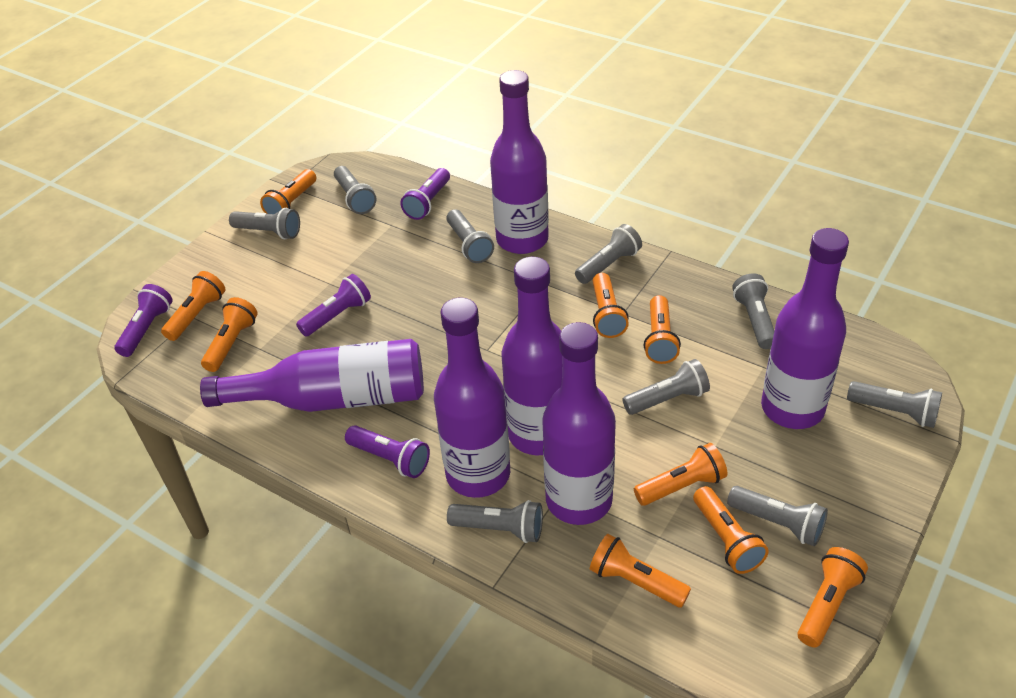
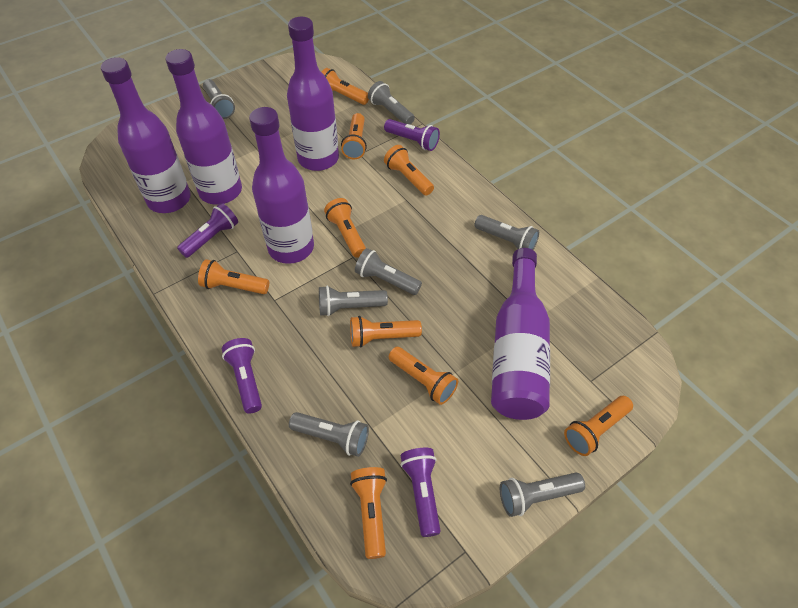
grey flashlight: 9 -> 7
purple bottle: 6 -> 5

